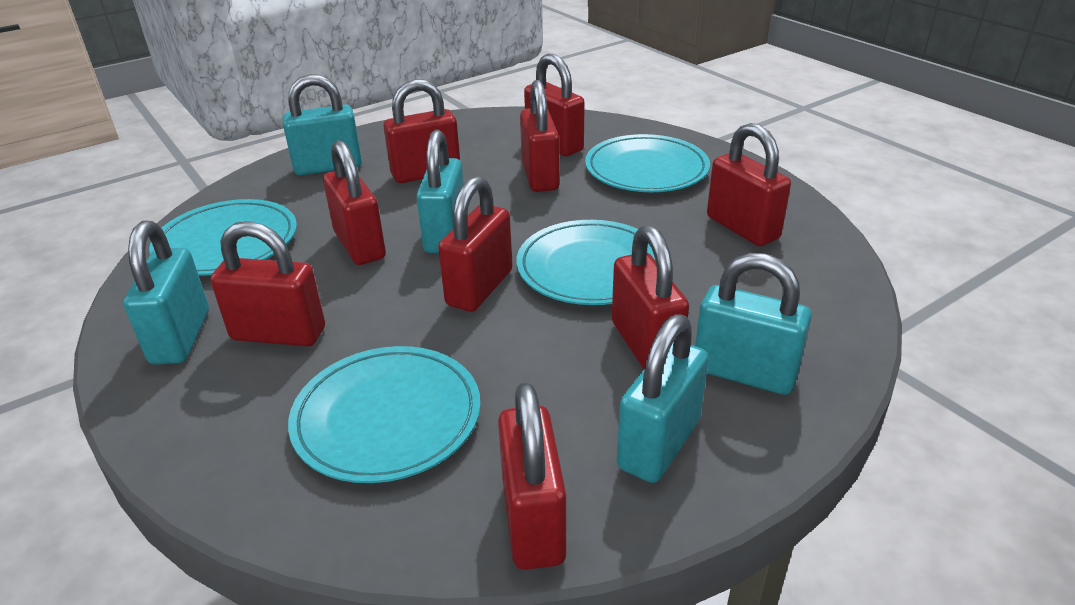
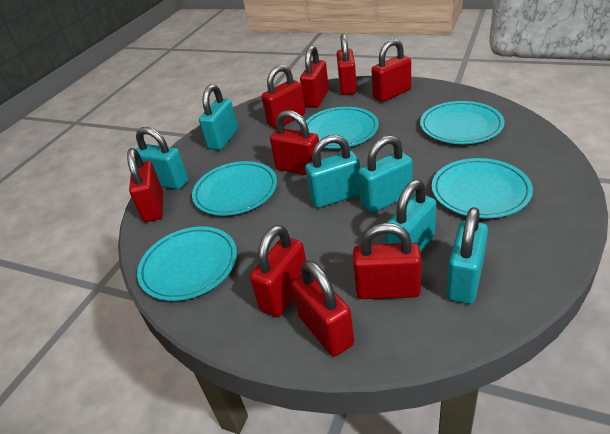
turquoise padlock: 5 -> 6
turquoise plate: 4 -> 5

